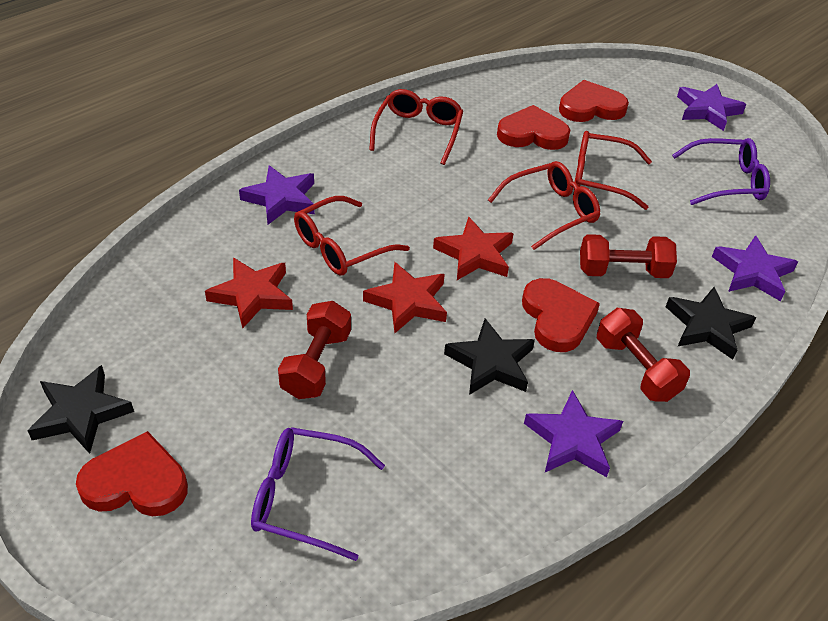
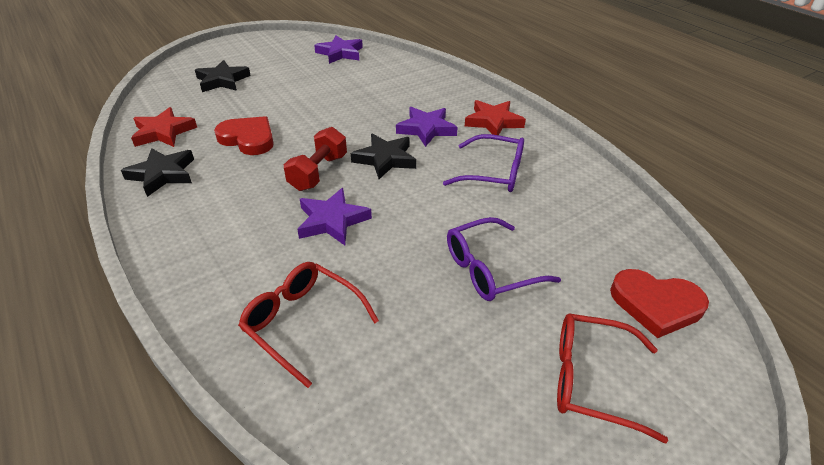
purple star: 4 -> 3
red dumbbell: 3 -> 1
red glasses: 4 -> 2
red heart: 4 -> 2
red star: 3 -> 2

